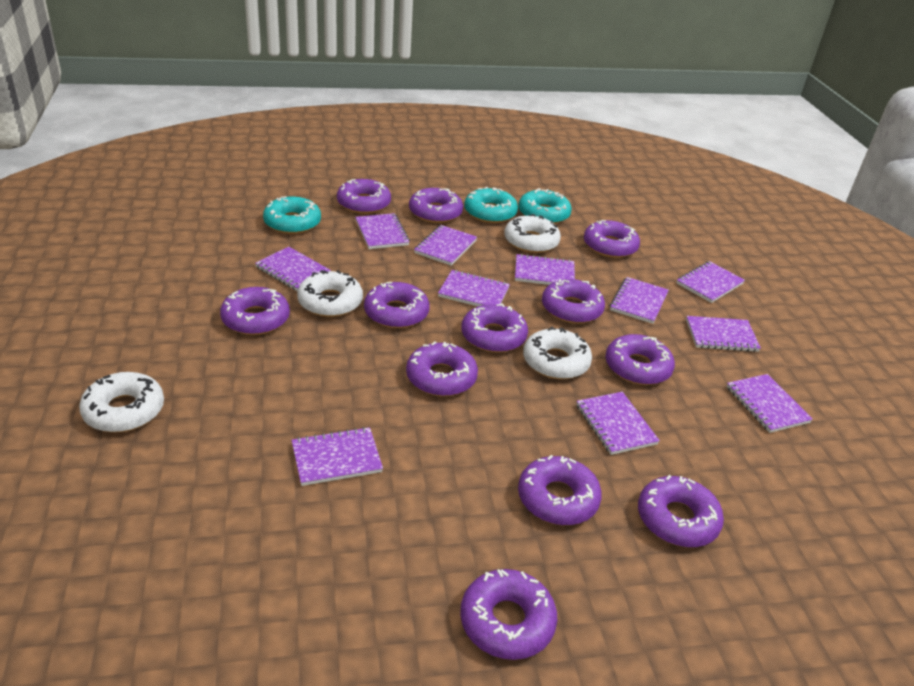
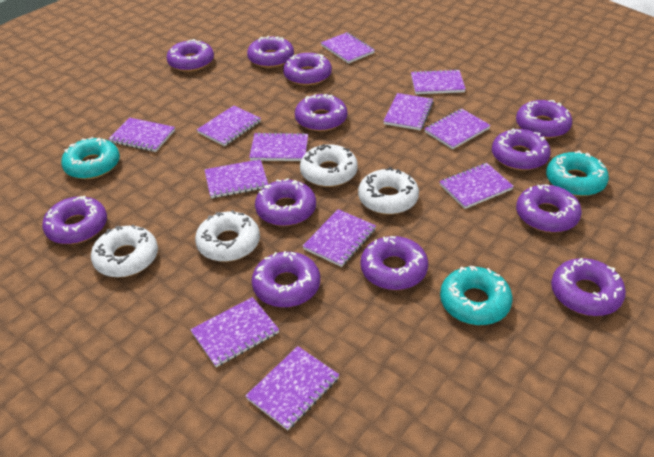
purple notebook: 11 -> 12

